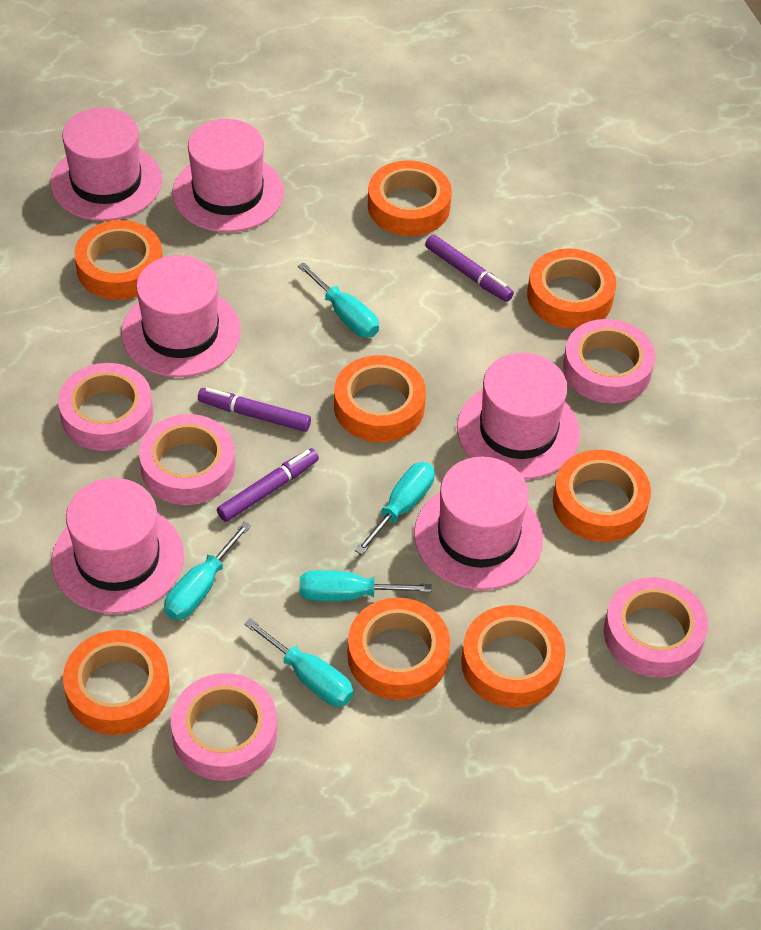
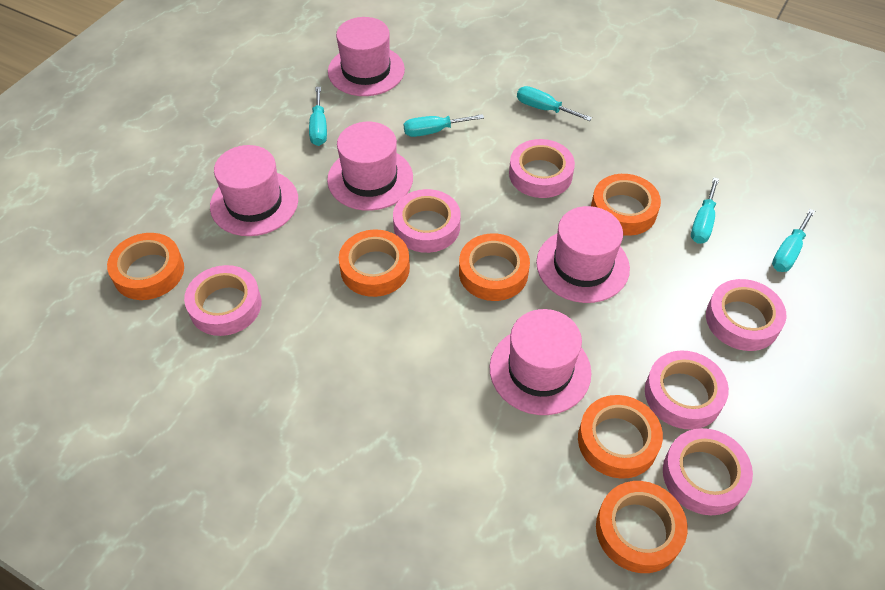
orange tape: 8 -> 6
pink hat: 6 -> 5
pink tape: 5 -> 6
purple marker: 3 -> 0

